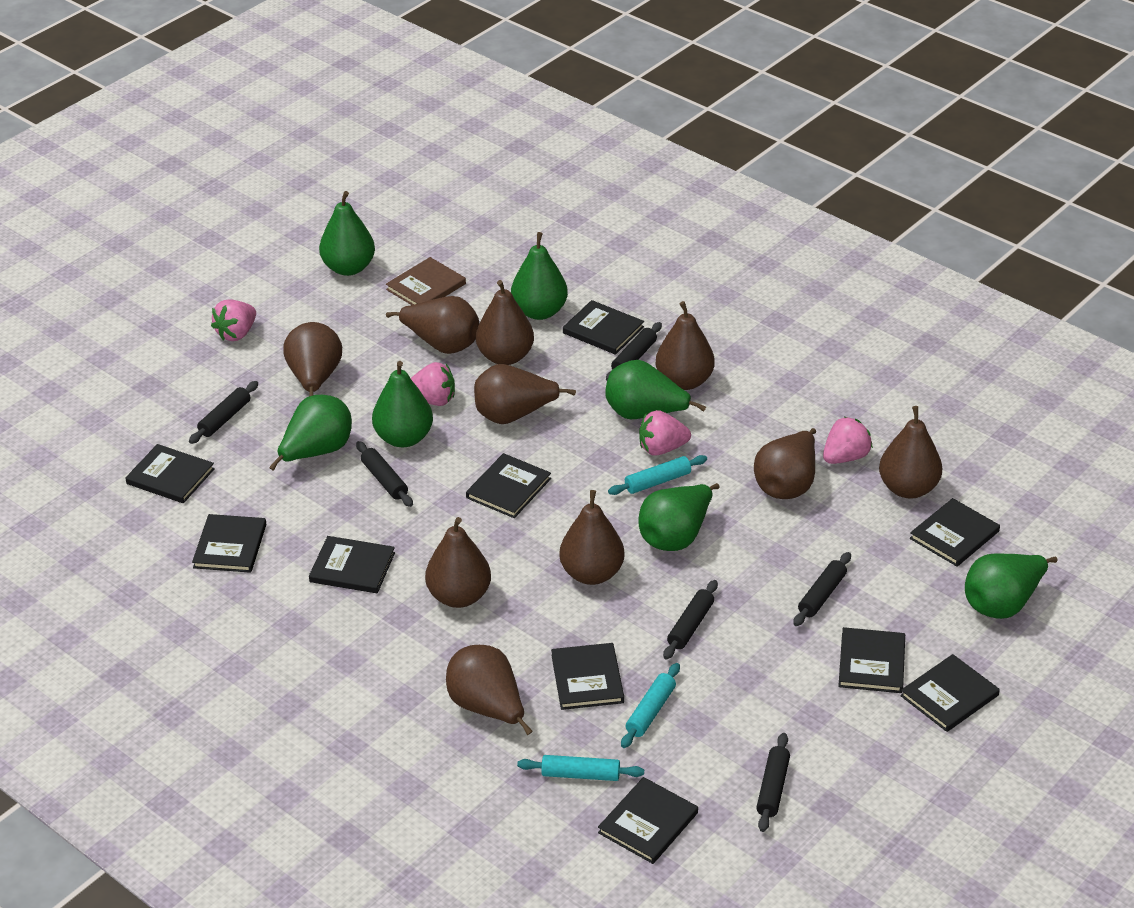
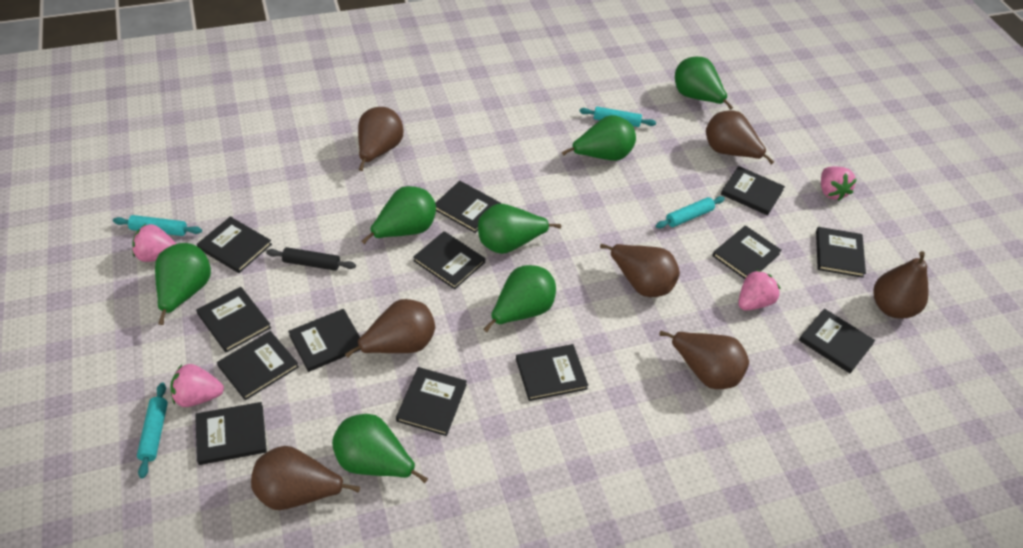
black book: 10 -> 13
black rolling pin: 6 -> 1
brown book: 1 -> 0
brown pear: 10 -> 7
turquoise rolling pin: 3 -> 4

